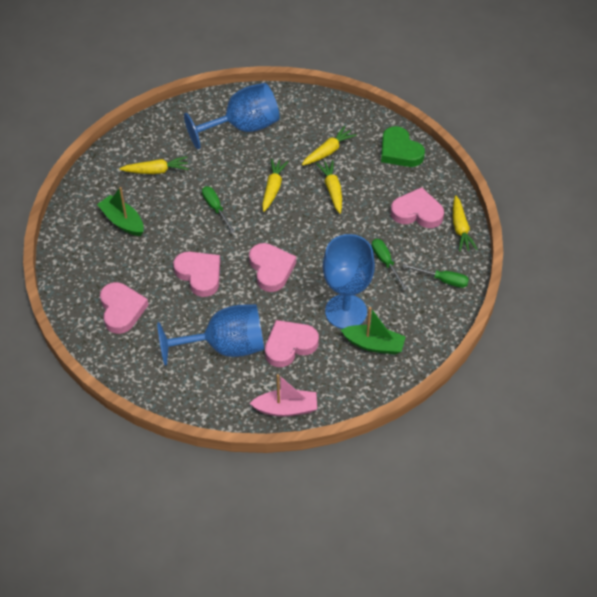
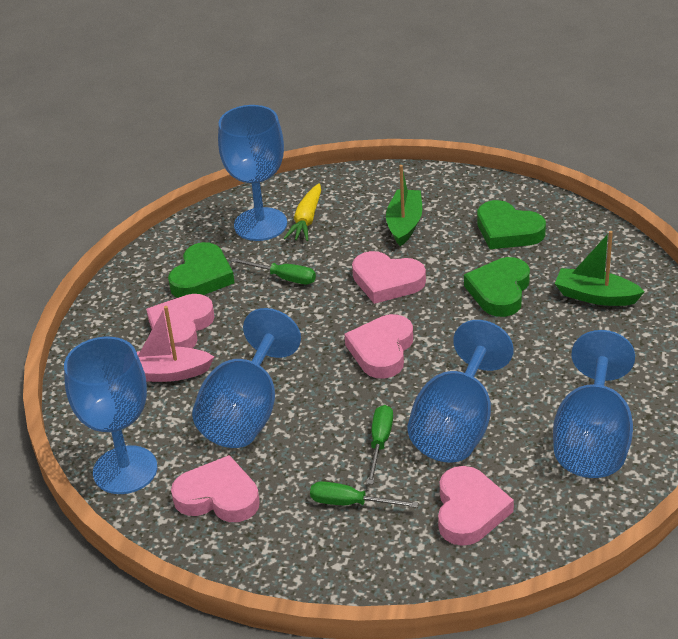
blue goblet: 3 -> 5
green heart: 1 -> 3
yellow carrot: 5 -> 1

